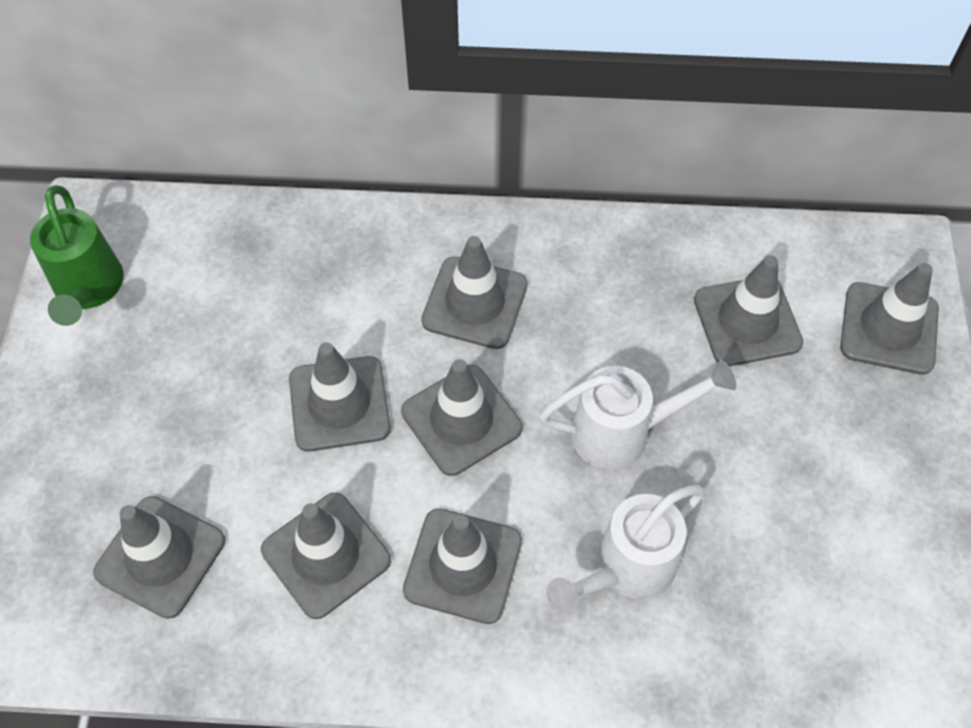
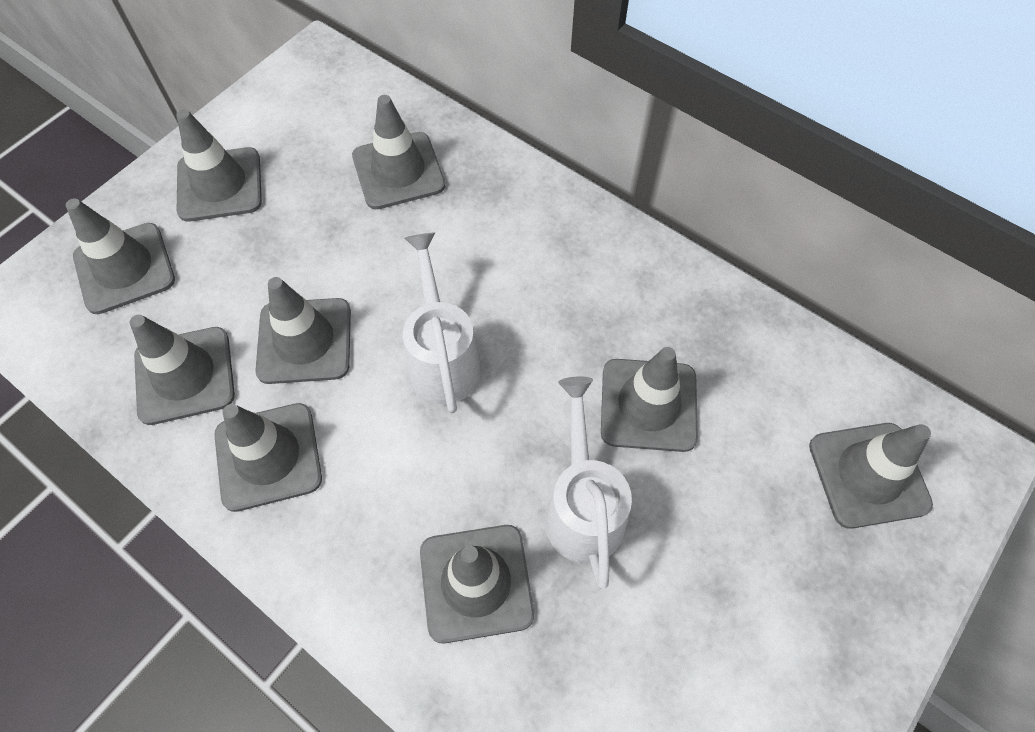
green watering can: 1 -> 0
grey traffic cone: 8 -> 9

